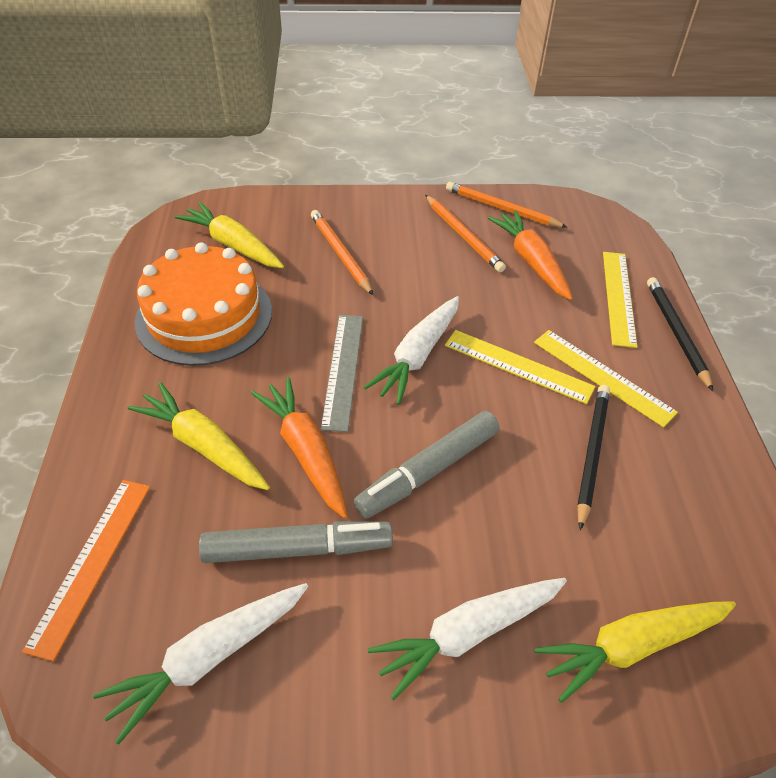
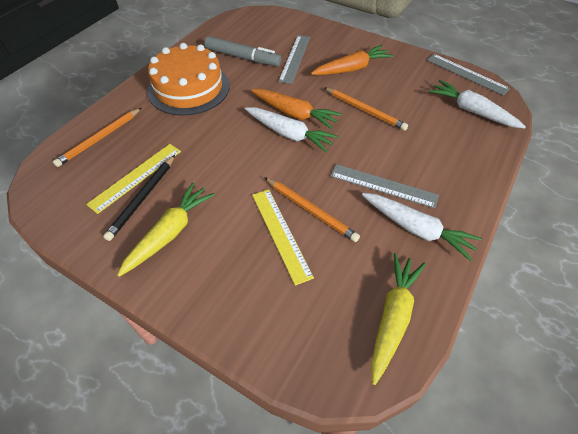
black pencil: 2 -> 1
grey marker: 2 -> 1
grey ruler: 1 -> 3
orange ruler: 1 -> 0
yellow carrot: 3 -> 2
yellow ruler: 3 -> 2

